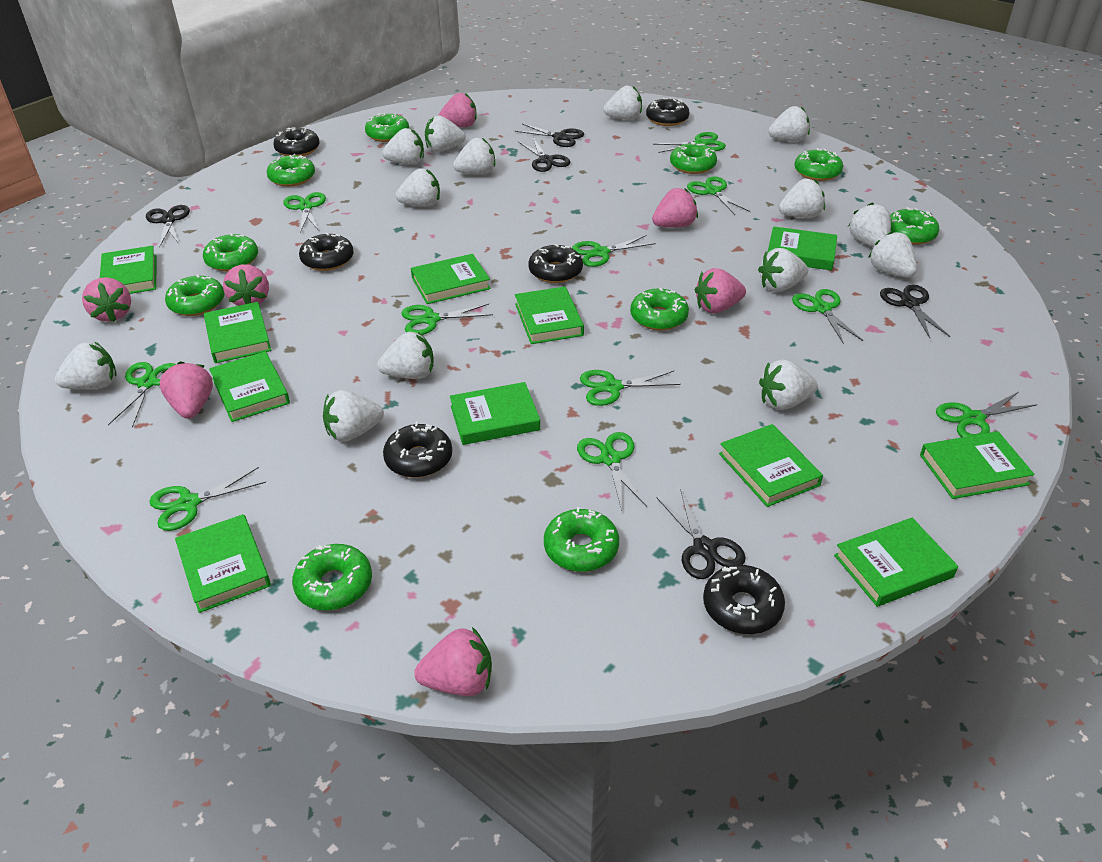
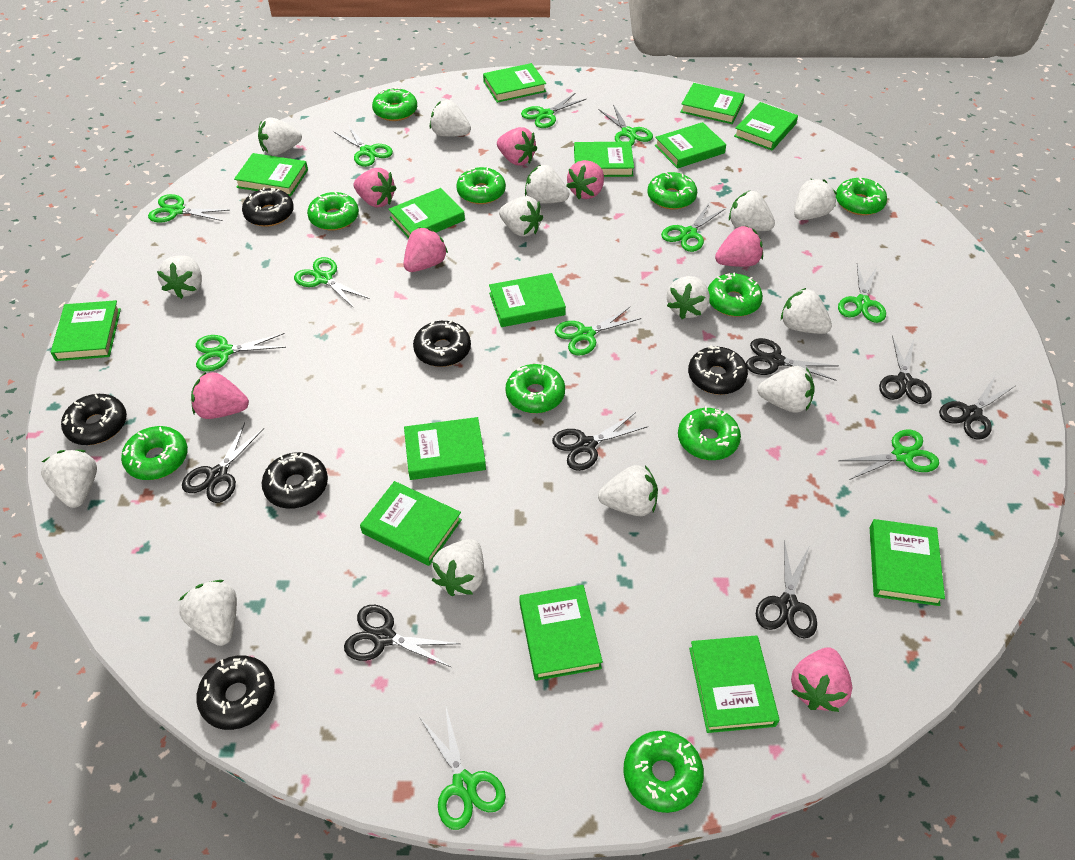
black scissors: 5 -> 7
green book: 11 -> 14

